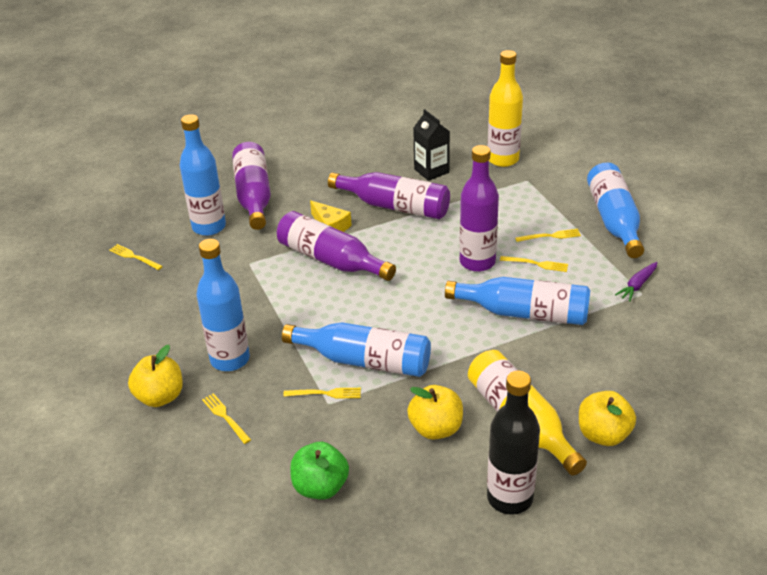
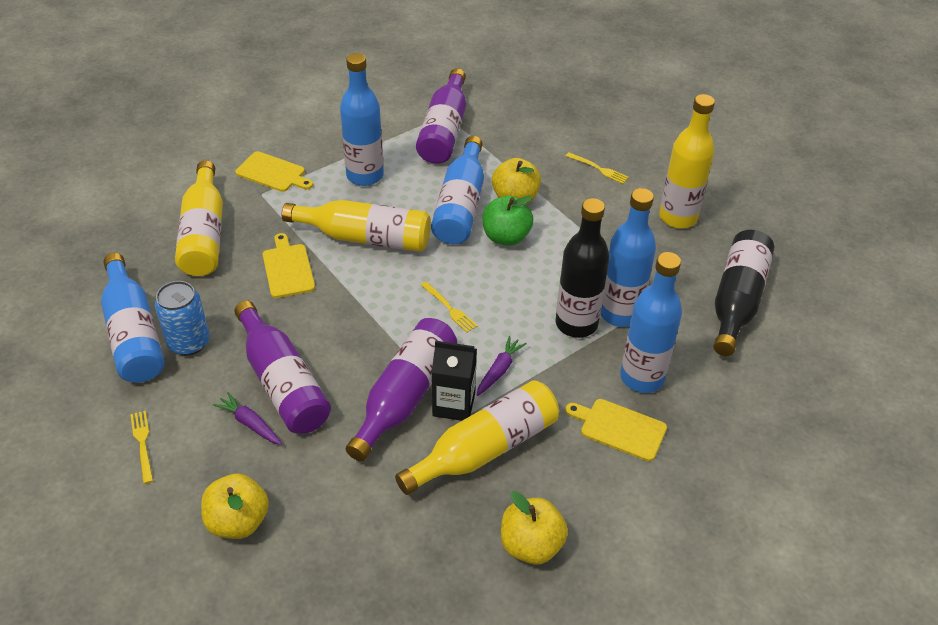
black bottle: 1 -> 2
blue can: 0 -> 1
purple bottle: 4 -> 3
purple carrot: 1 -> 2
yellow bottle: 2 -> 4
yellow cheese: 1 -> 0
yellow cutting board: 0 -> 3
yellow fork: 5 -> 3

